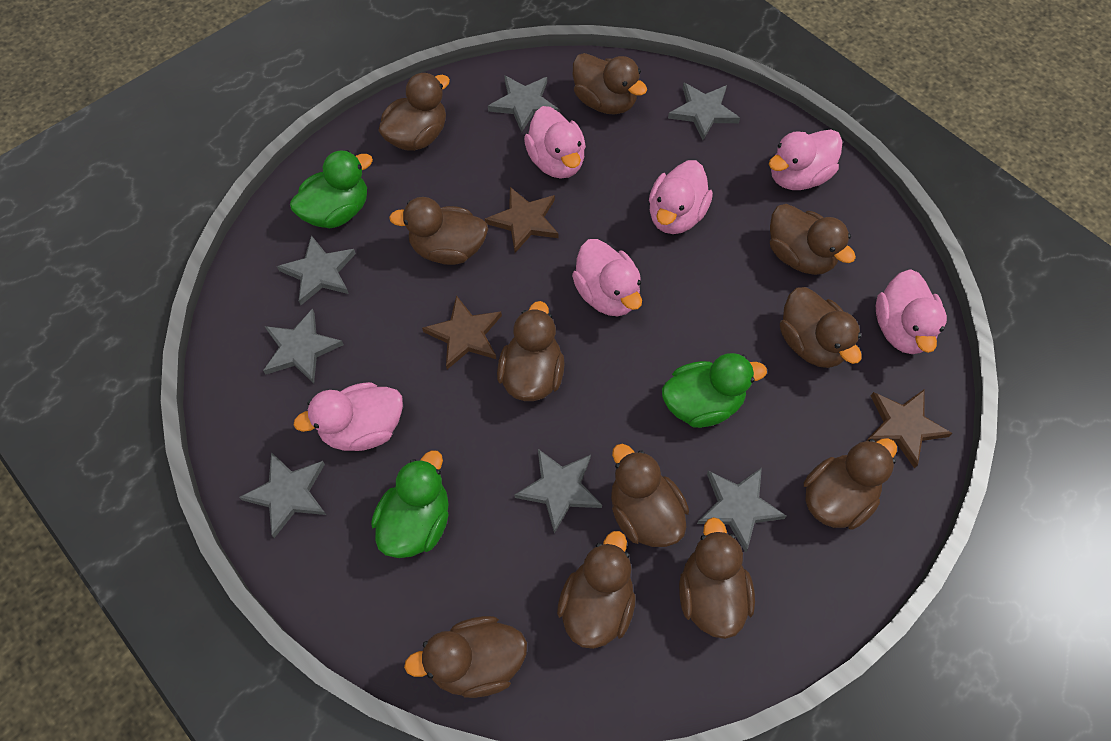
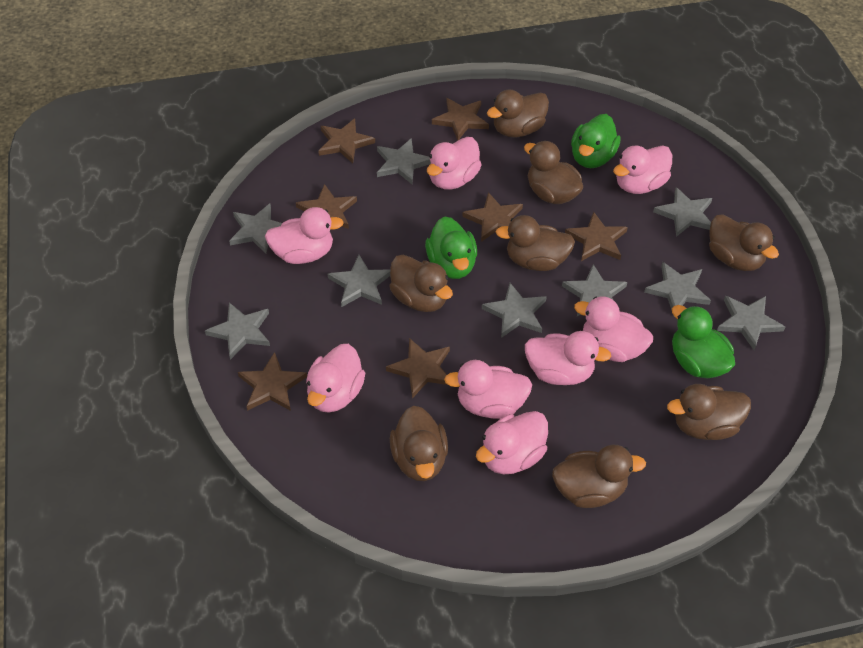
brown duck: 11 -> 8
brown star: 3 -> 7
grey star: 7 -> 9
pink duck: 6 -> 8

